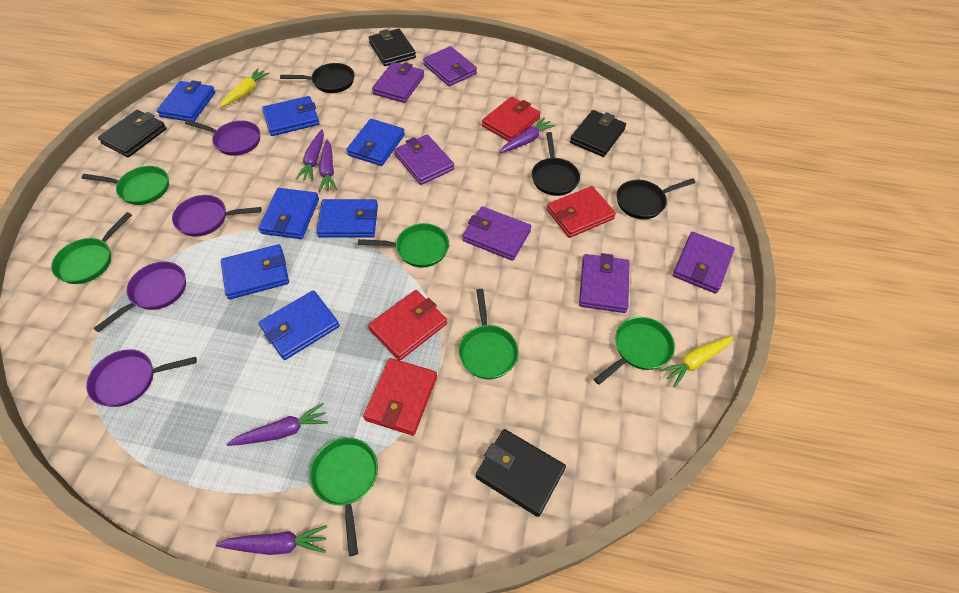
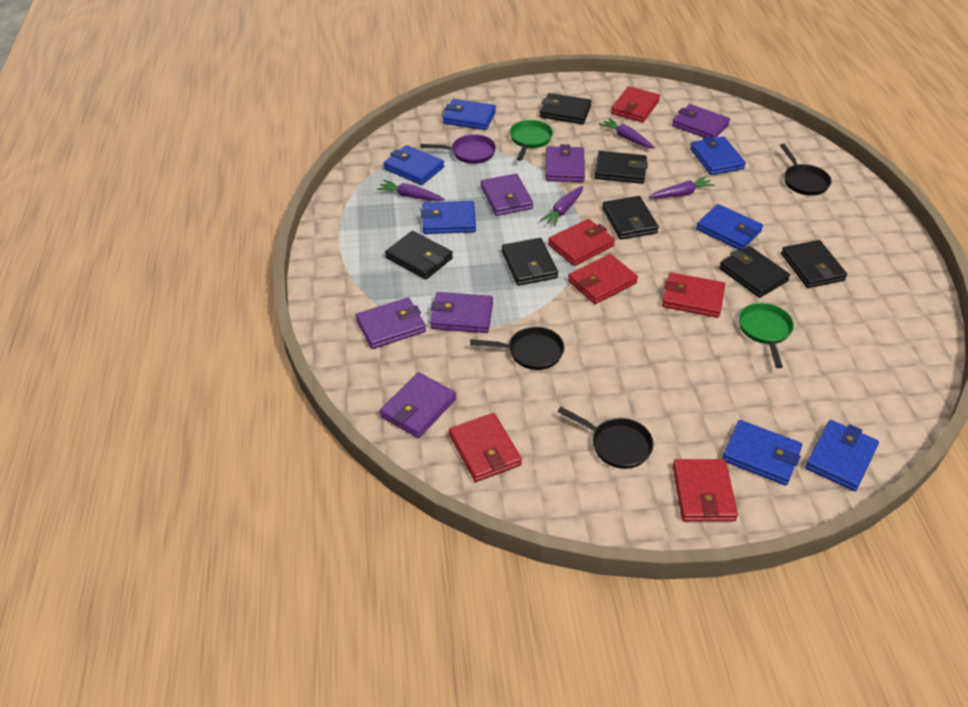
black wallet: 4 -> 7
green pan: 6 -> 2
purple carrot: 5 -> 4
purple pan: 4 -> 1
red wallet: 4 -> 6
yellow carrot: 2 -> 0

